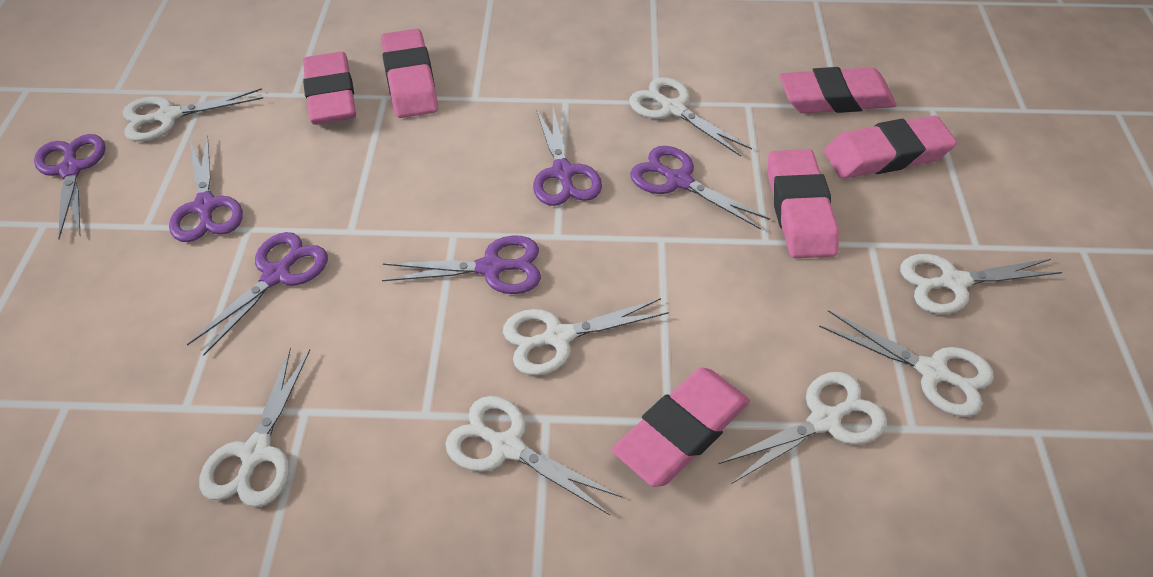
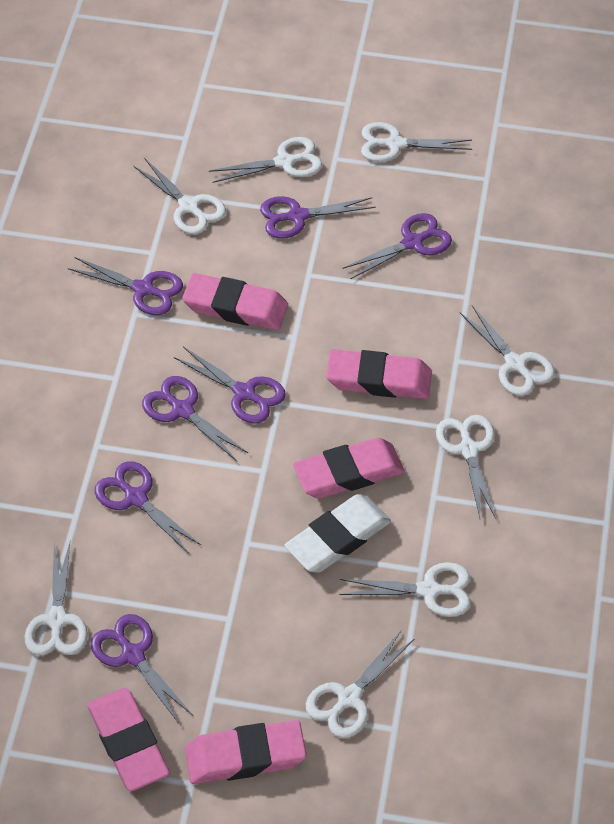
pink eraser: 6 -> 5
purple scissors: 6 -> 7
white eraser: 0 -> 1

